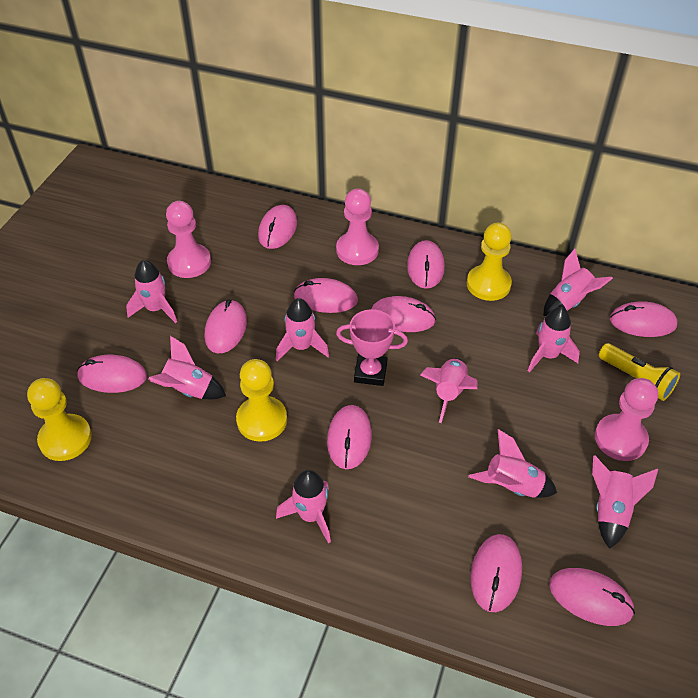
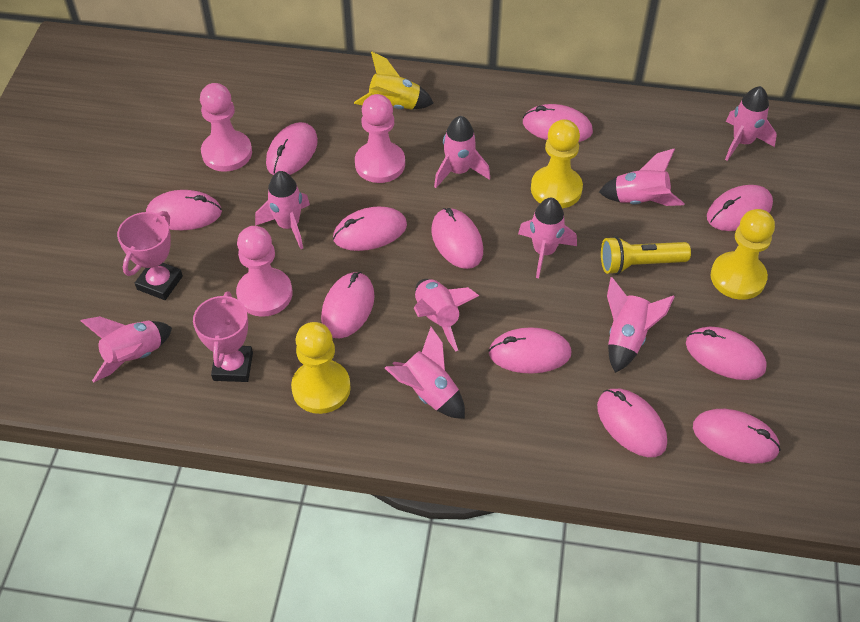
pink mouse: 10 -> 11
pink trophy: 1 -> 2
yellow rocket: 0 -> 1

